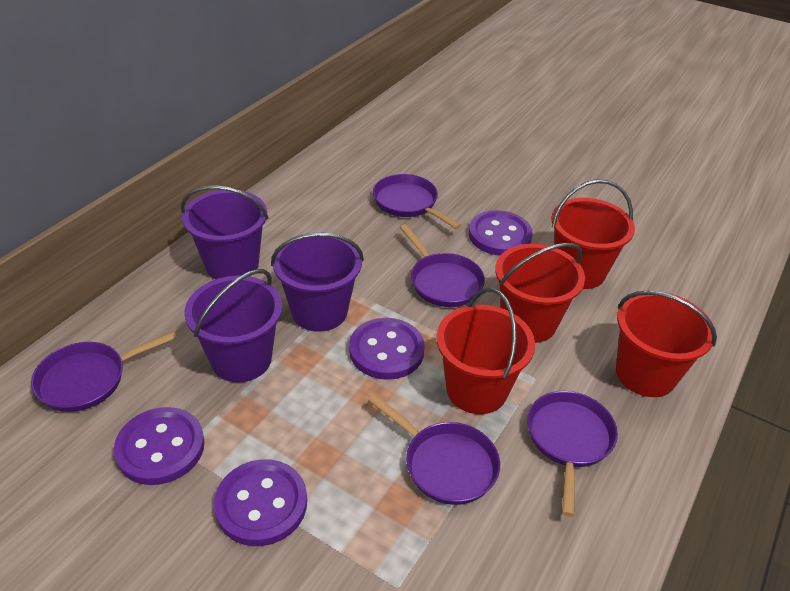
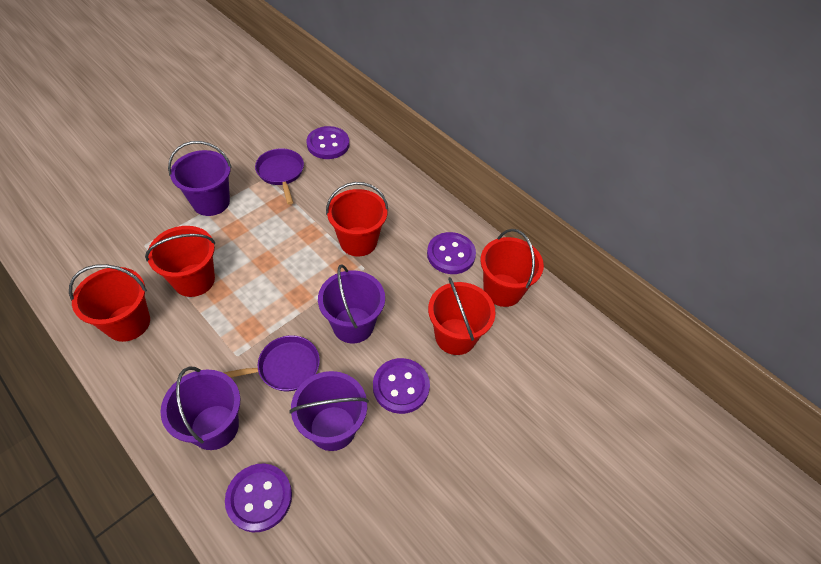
purple bucket: 3 -> 4
purple pan: 5 -> 2
red bucket: 4 -> 5

